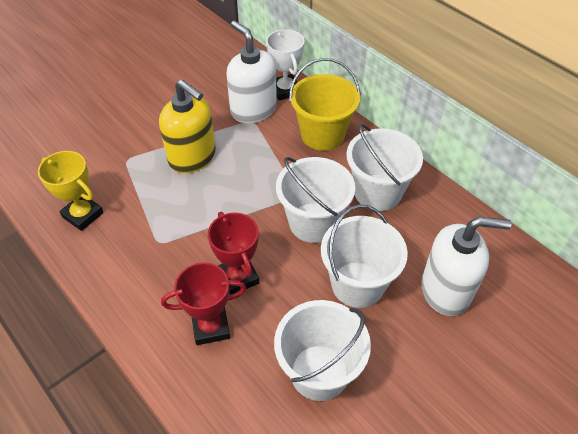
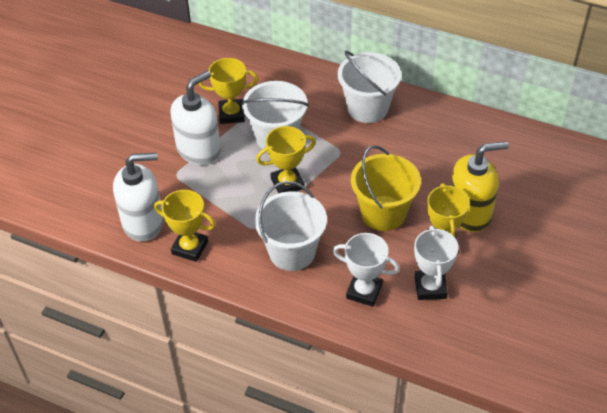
red trophy: 2 -> 0
white bucket: 4 -> 3
white trophy: 1 -> 2
yellow trophy: 1 -> 4

